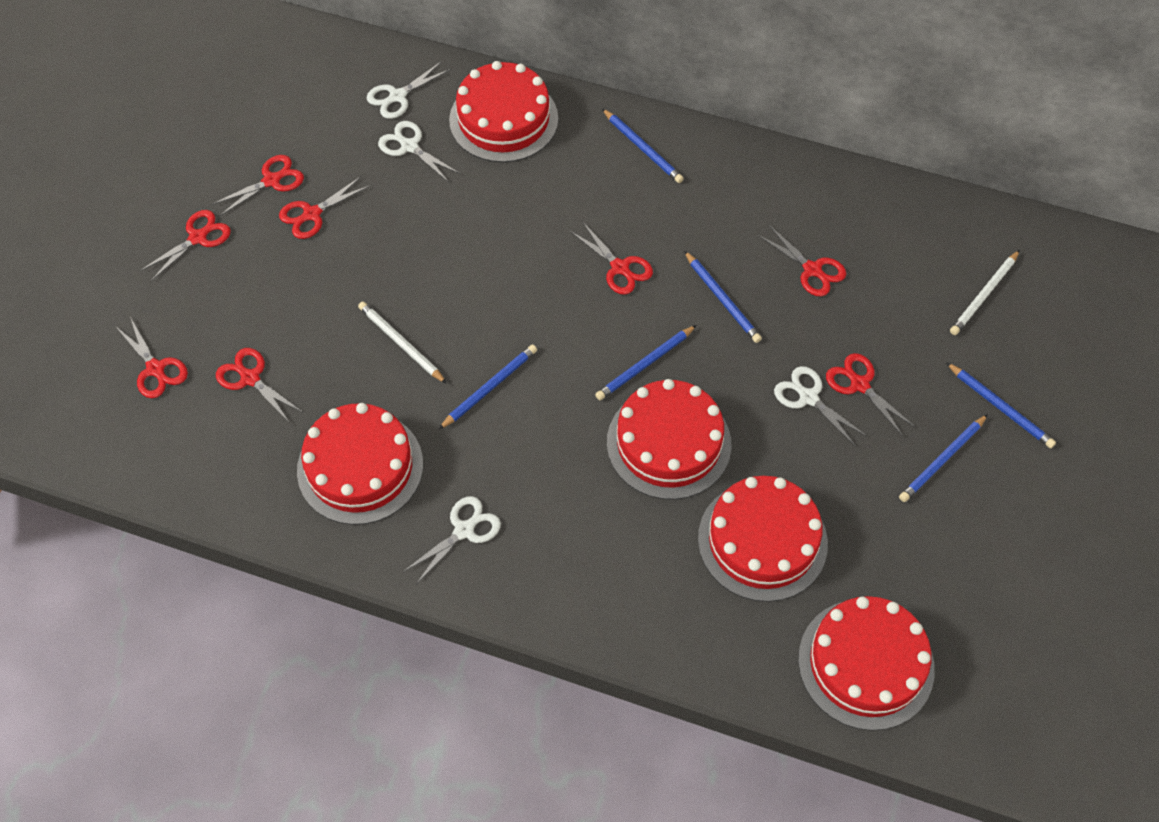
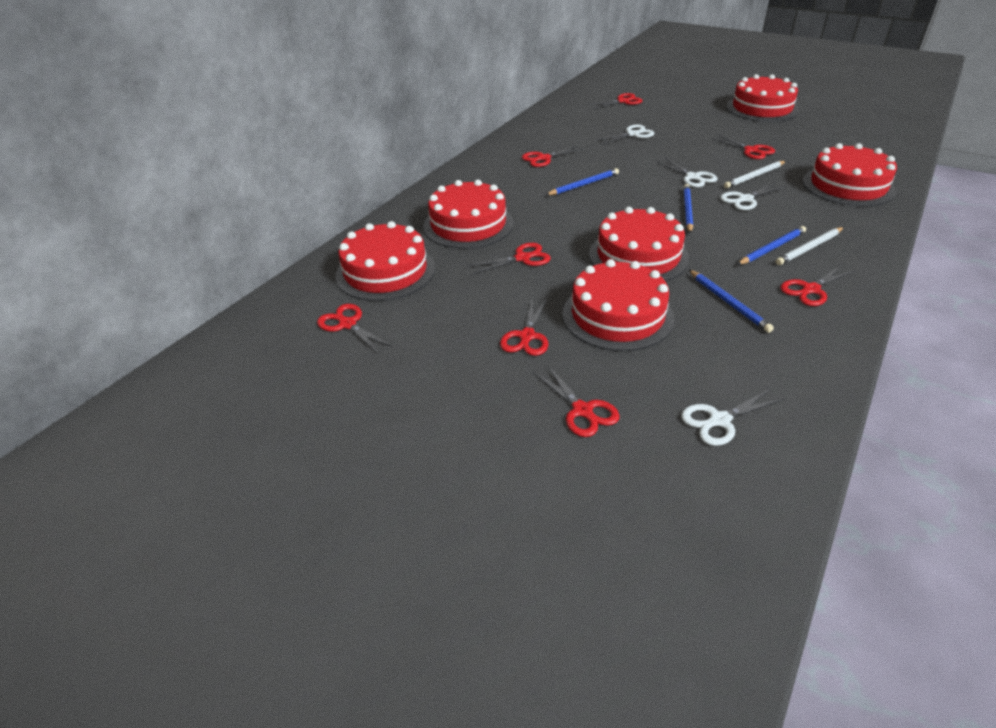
blue pencil: 6 -> 4
red cake: 5 -> 6

